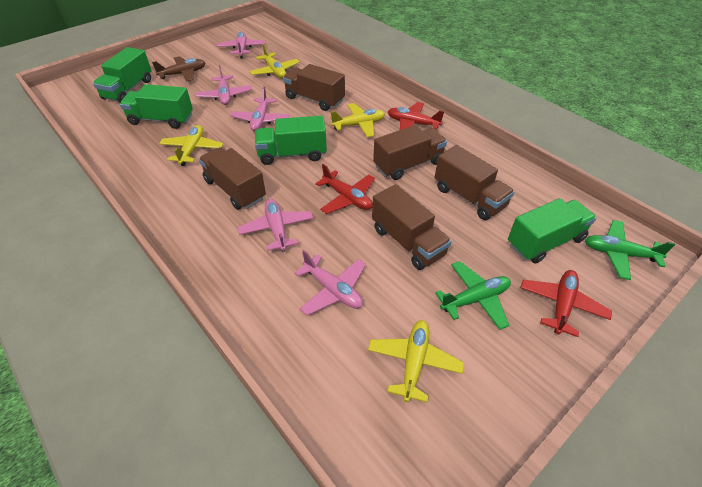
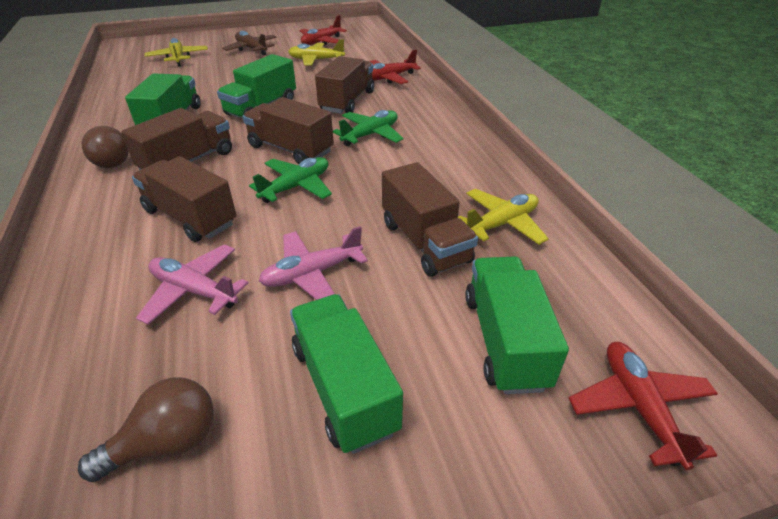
brown light bulb: 0 -> 2
pink plane: 5 -> 2
yellow plane: 4 -> 3

